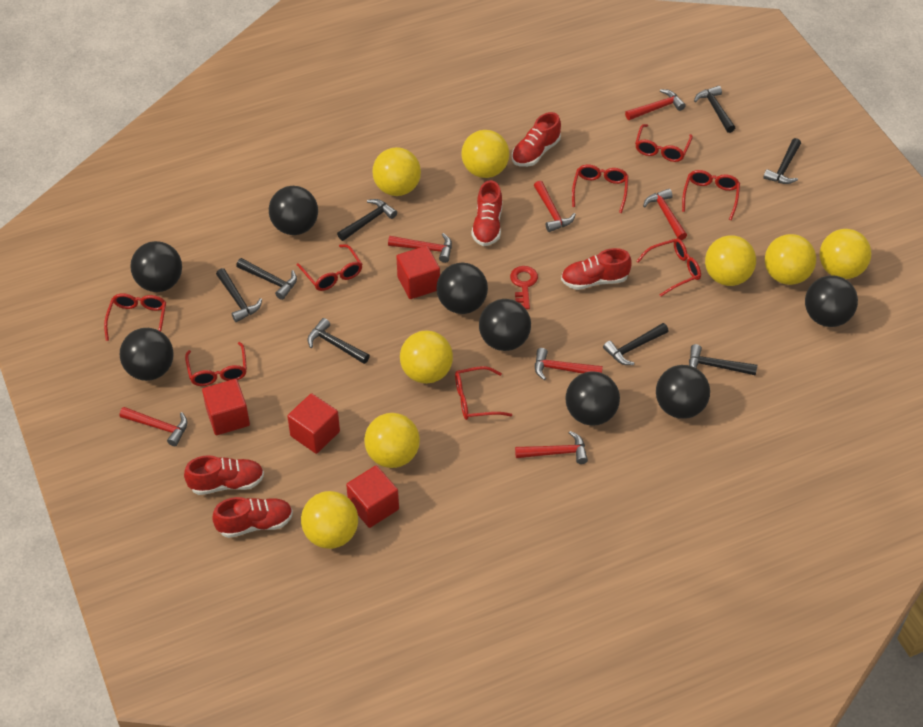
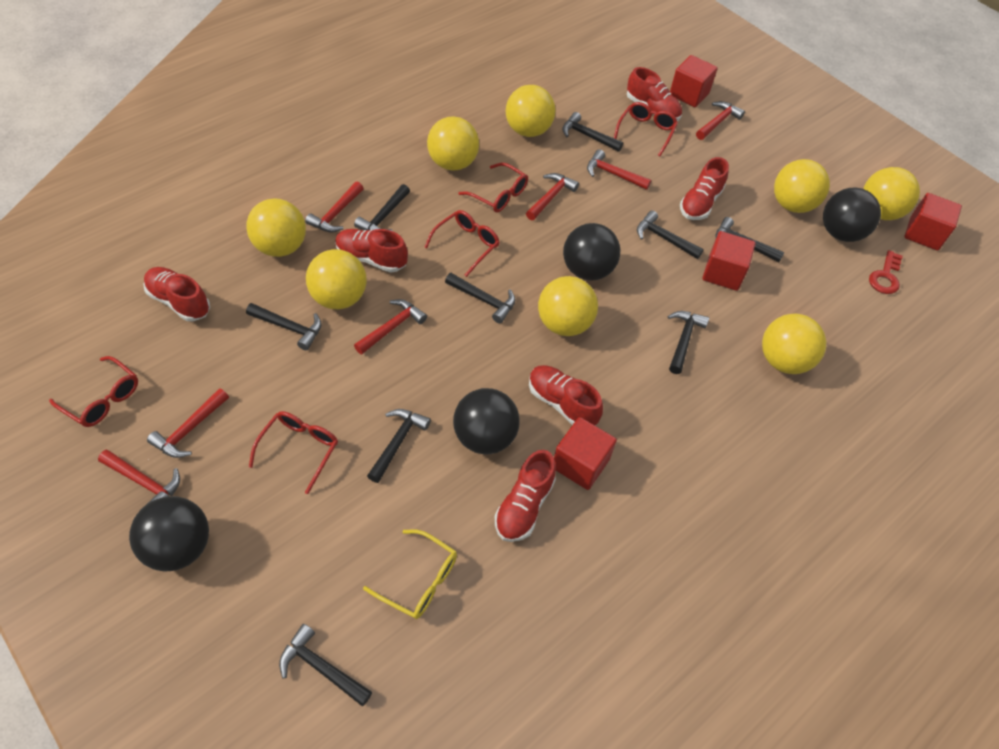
black ball: 8 -> 4
black hammer: 8 -> 9
red glasses: 8 -> 5
red shoe: 5 -> 6
yellow glasses: 0 -> 1

